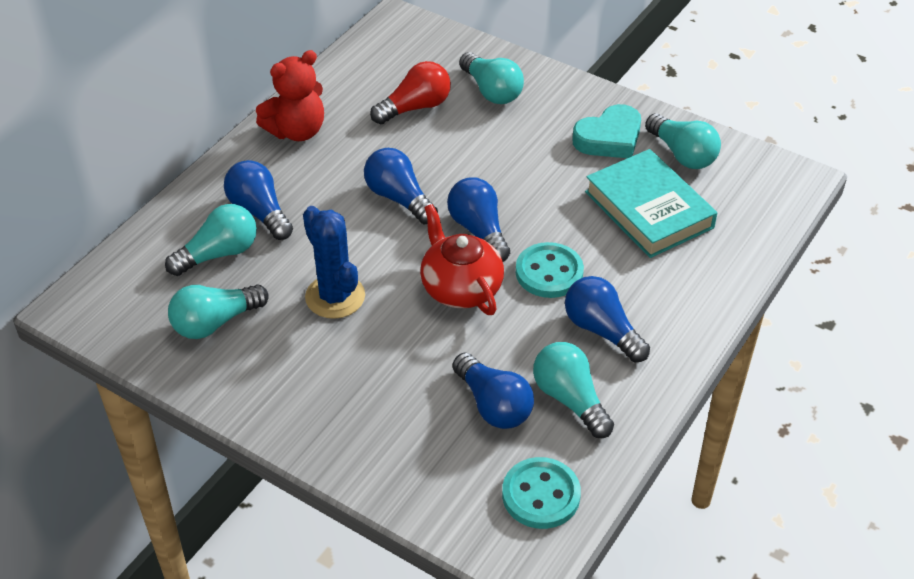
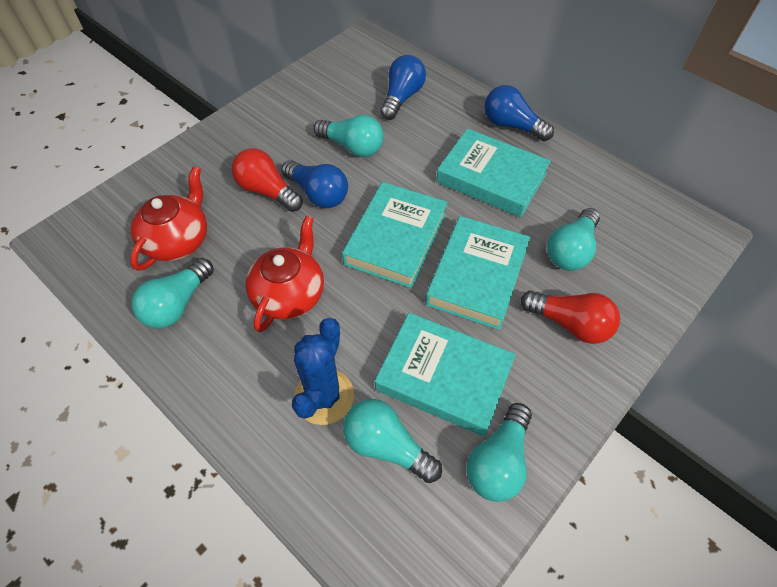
blue light bulb: 5 -> 3
red light bulb: 1 -> 2
red teapot: 1 -> 2
red teddy bear: 1 -> 0
turquoise book: 1 -> 4
turquoise button: 2 -> 0
turquoise heart: 1 -> 0

